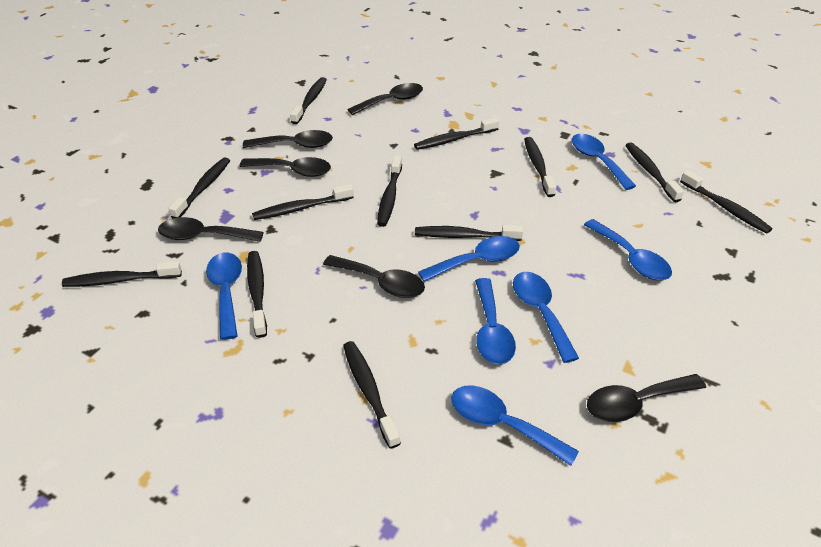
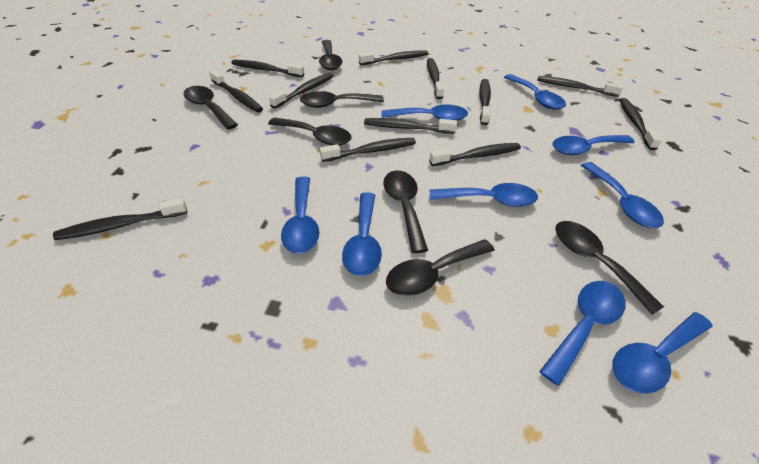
black spoon: 6 -> 7
blue spoon: 7 -> 9

